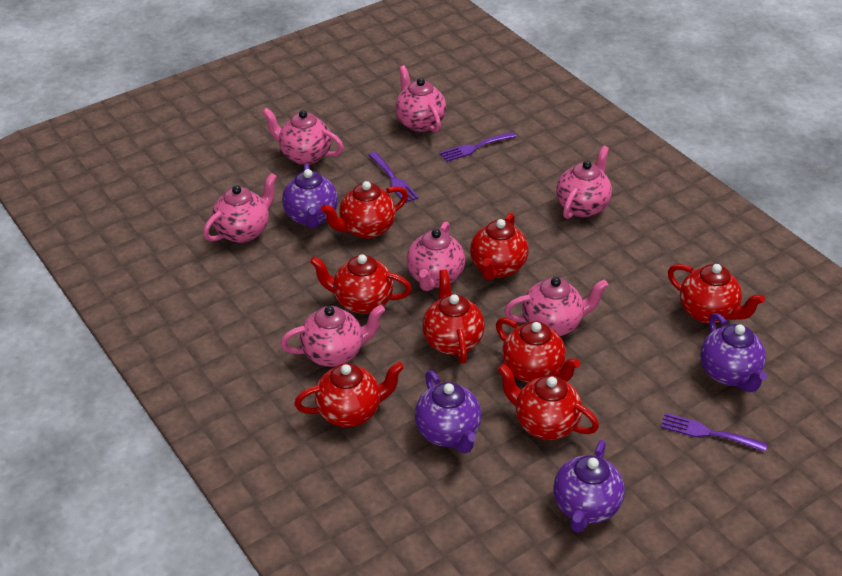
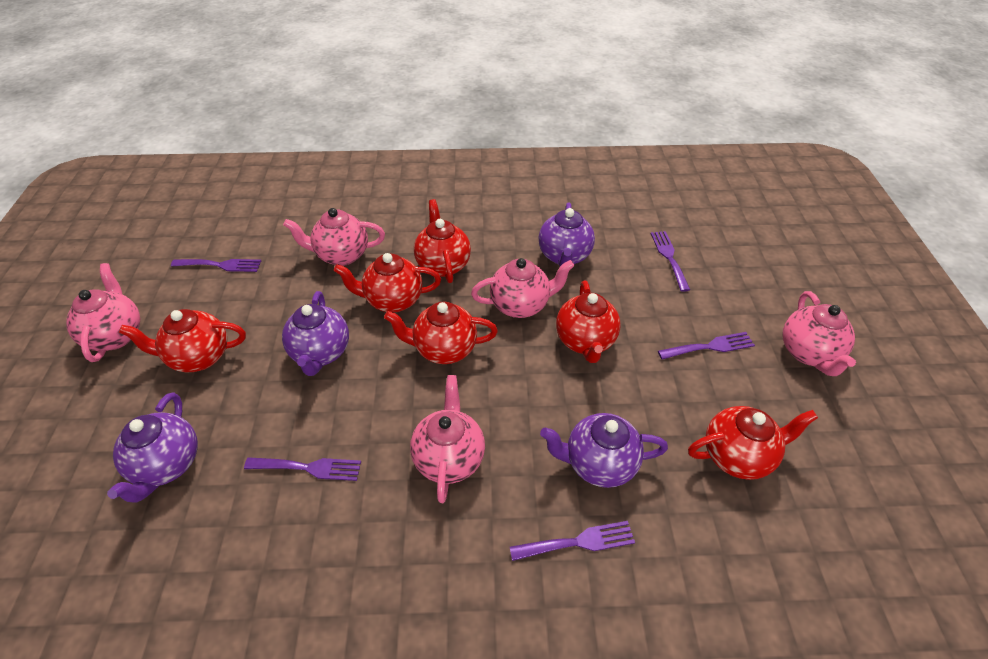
pink teapot: 7 -> 5
purple fork: 3 -> 5
red teapot: 8 -> 6

